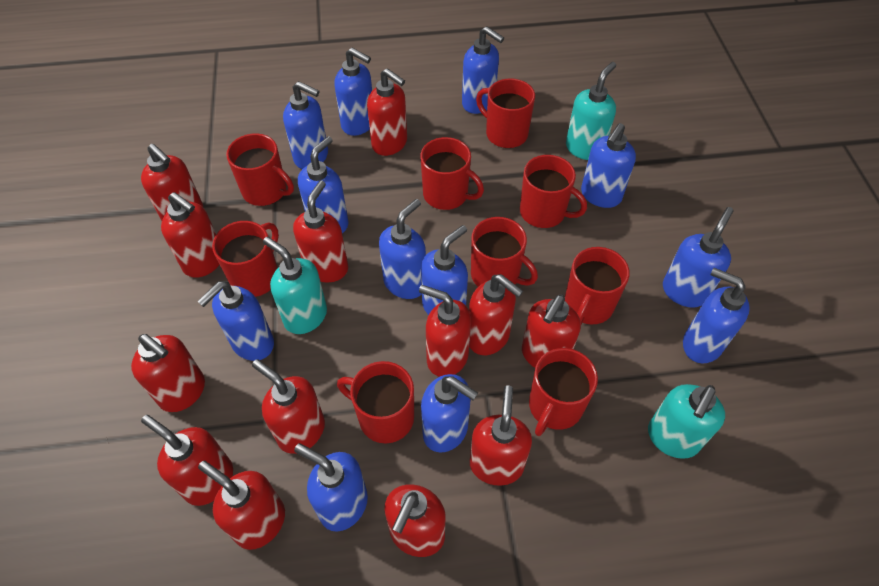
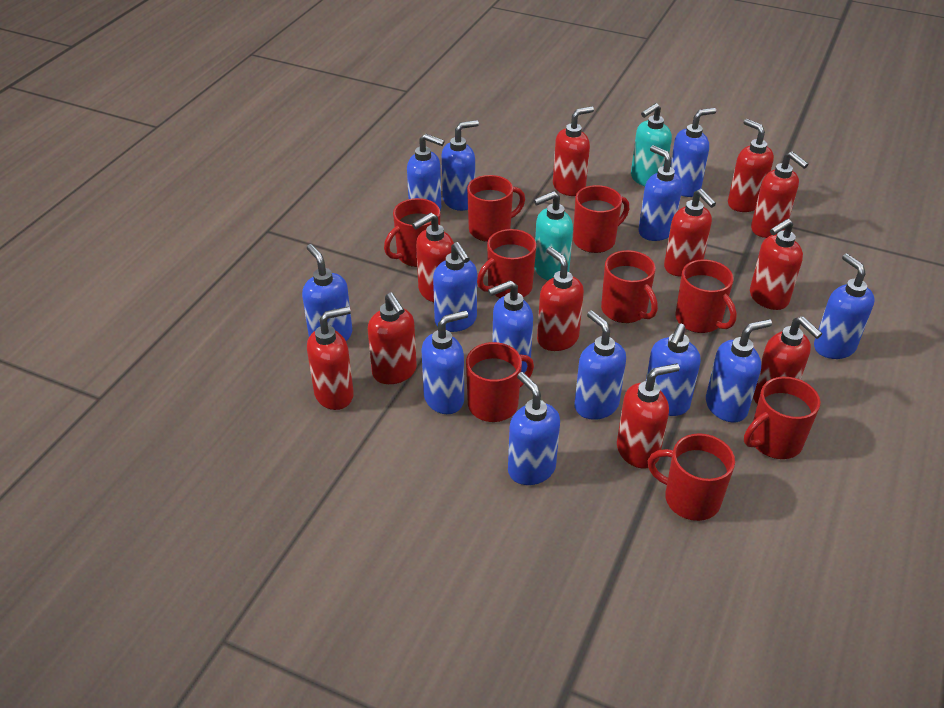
blue soap dispenser: 12 -> 13
red soap dispenser: 13 -> 11
turquoise soap dispenser: 3 -> 2

